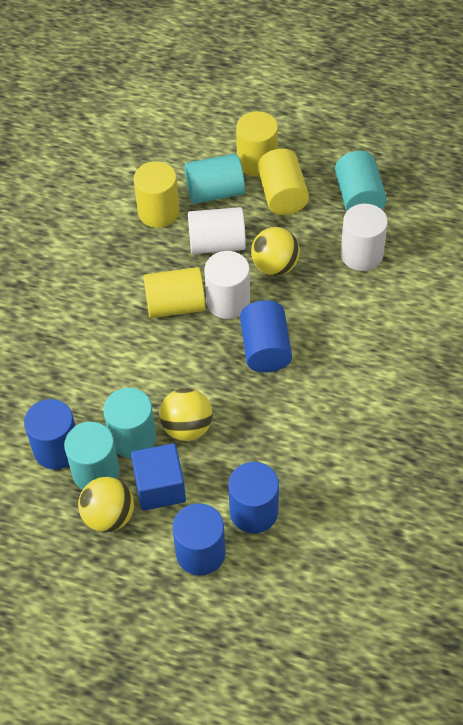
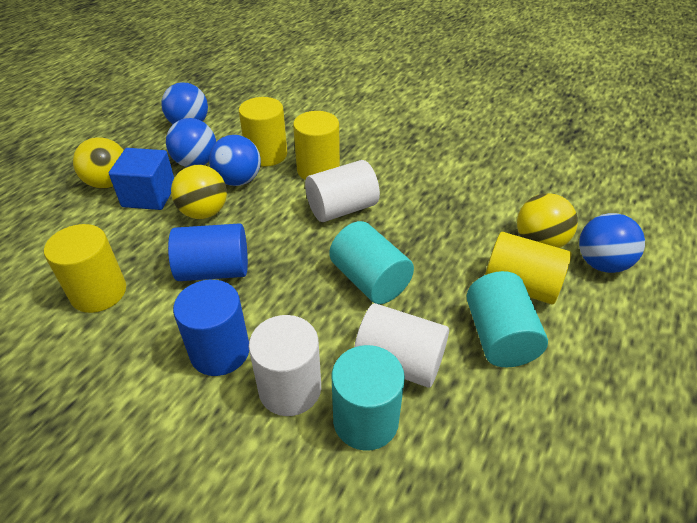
blue ball: 0 -> 4
blue cylinder: 4 -> 2
turquoise cylinder: 4 -> 3

